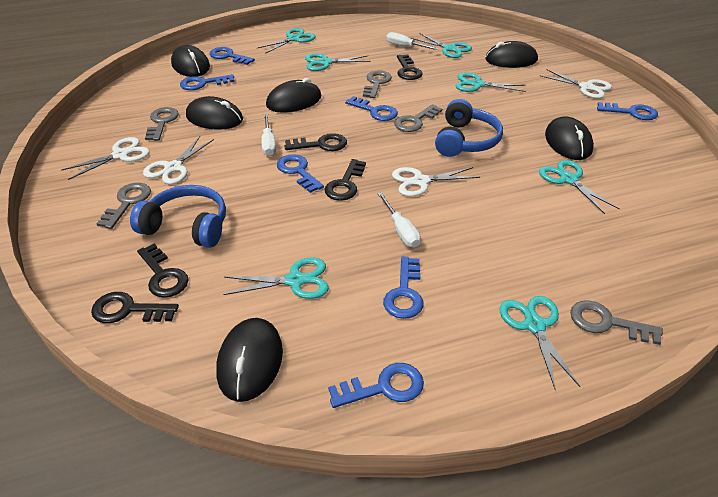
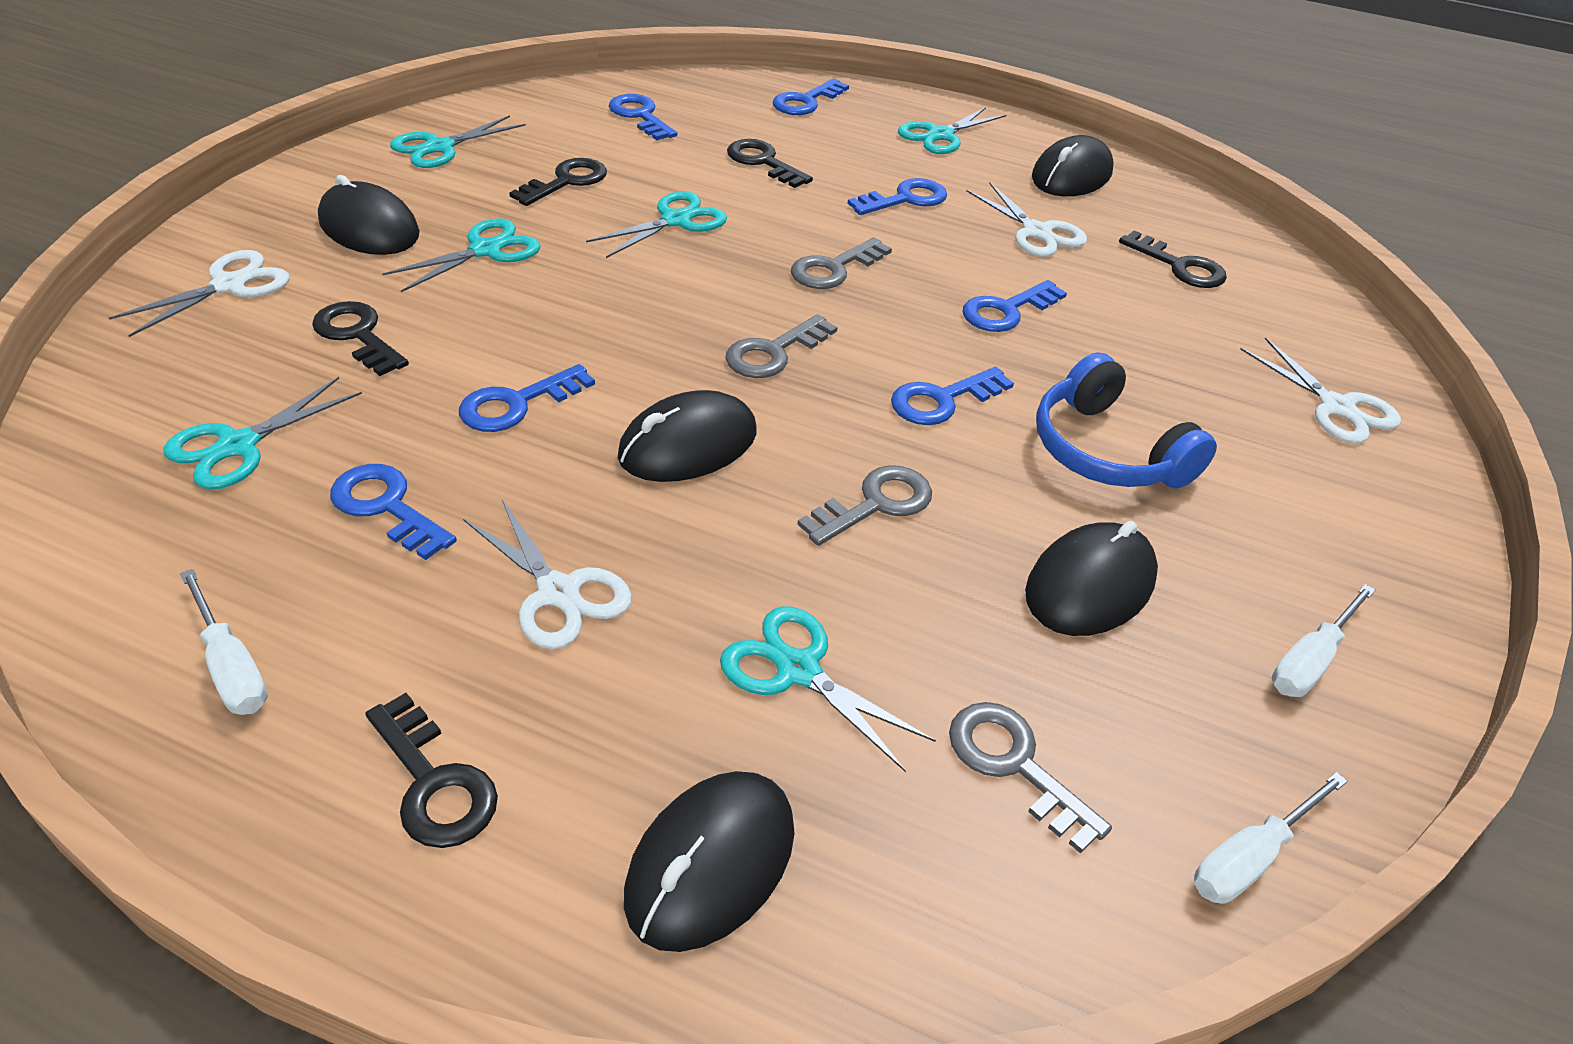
black mouse: 6 -> 5
blue headphones: 2 -> 1
grey key: 5 -> 4
turquoise scissors: 7 -> 6

